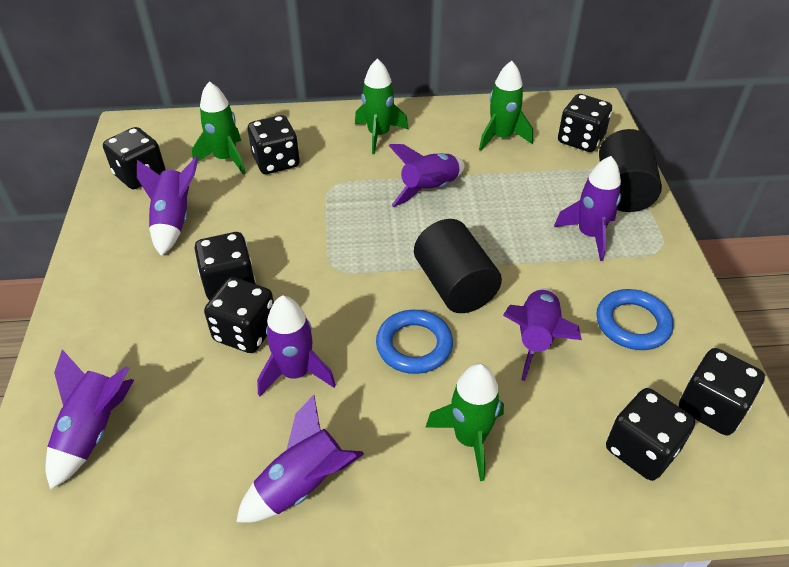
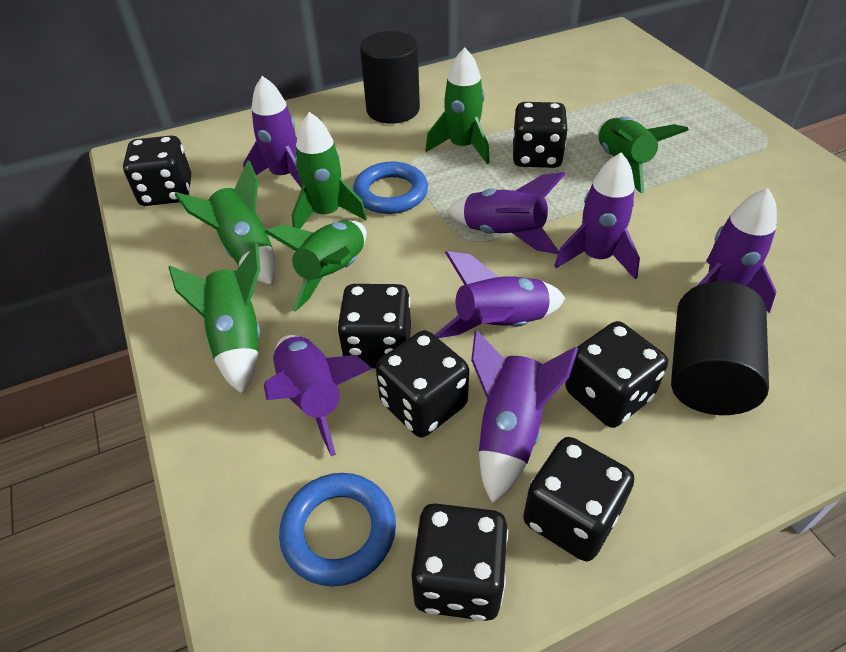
green rocket: 4 -> 6

